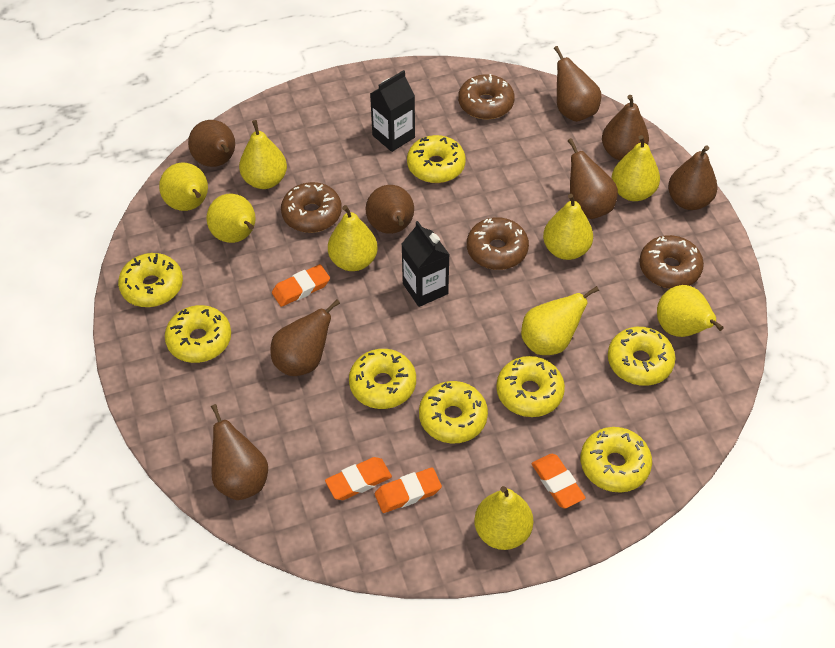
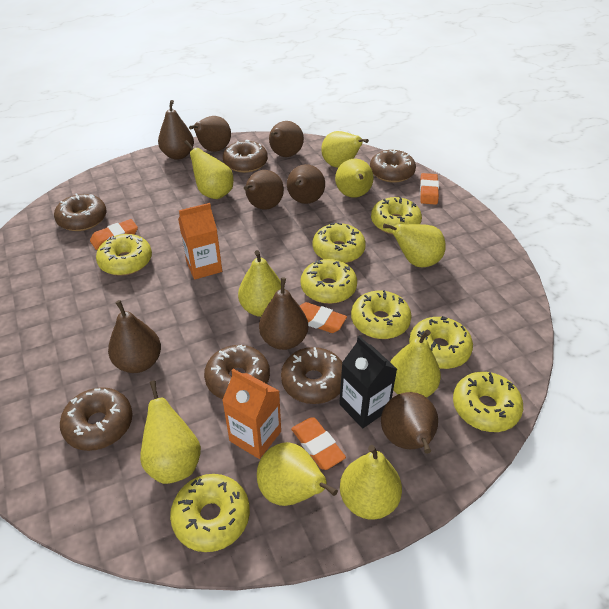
black carton: 2 -> 1
brown donut: 4 -> 6
orange carton: 0 -> 2

